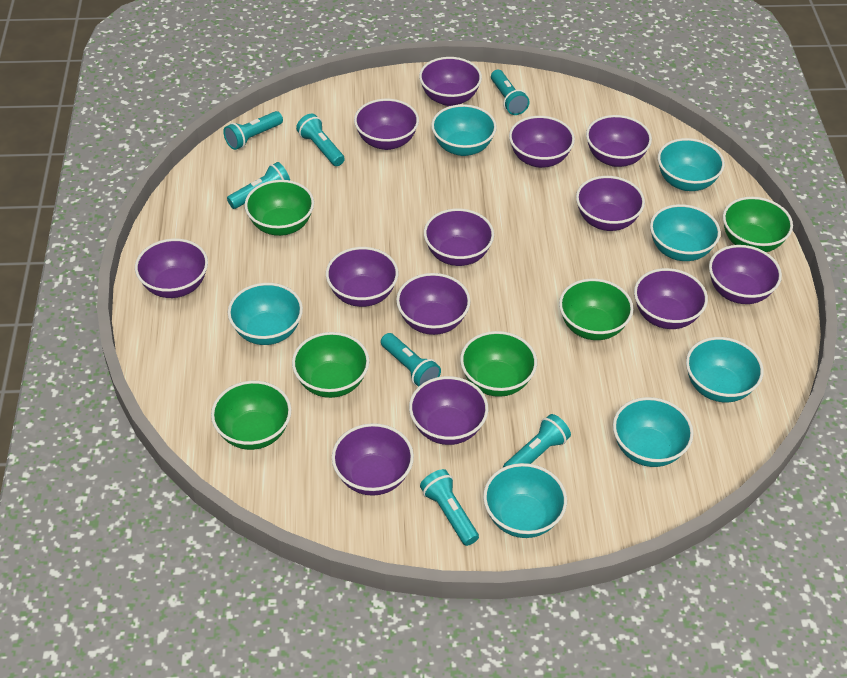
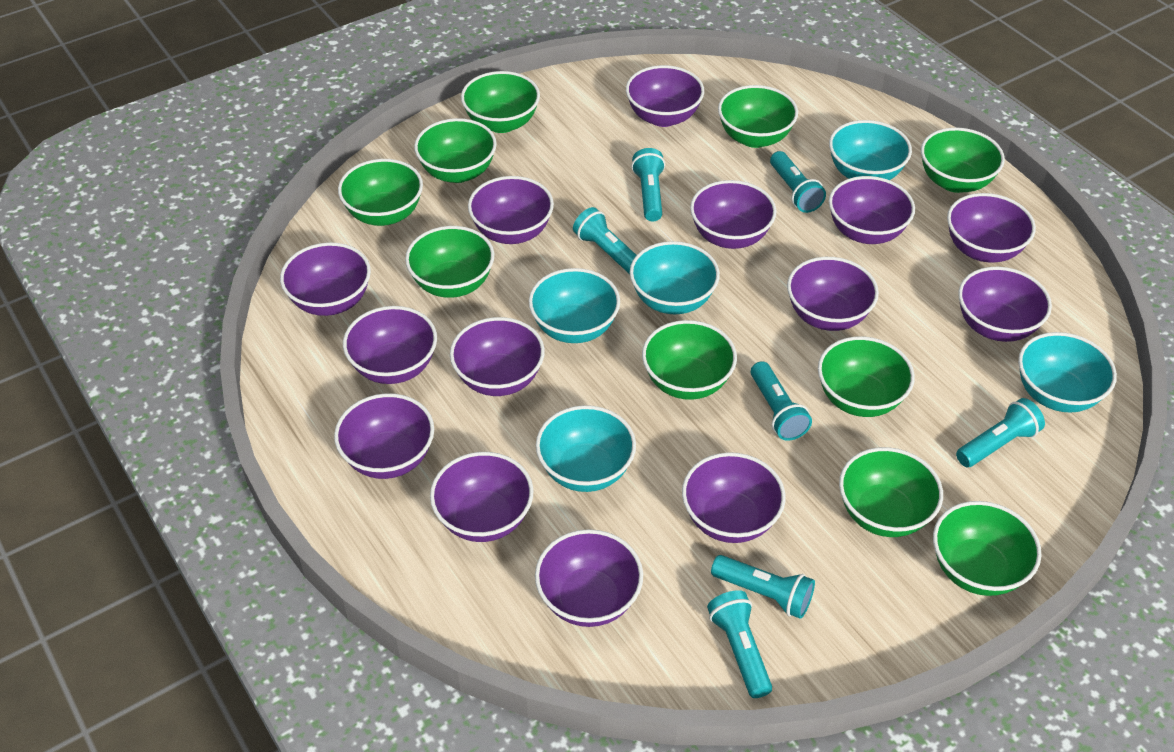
green bowl: 6 -> 10
purple bowl: 13 -> 14
turquoise bowl: 7 -> 5

